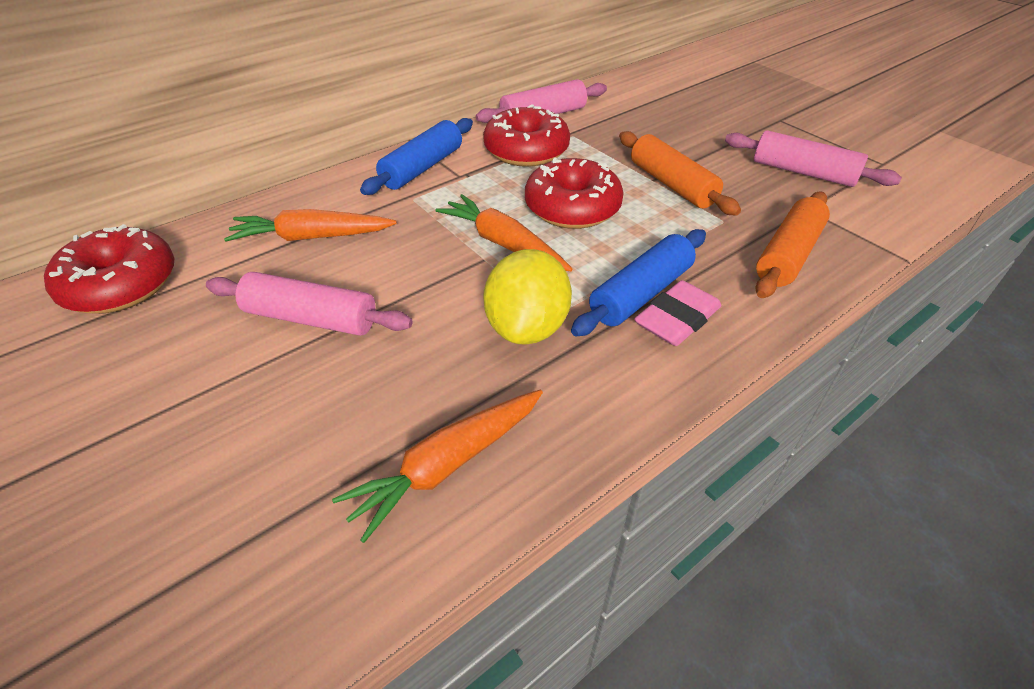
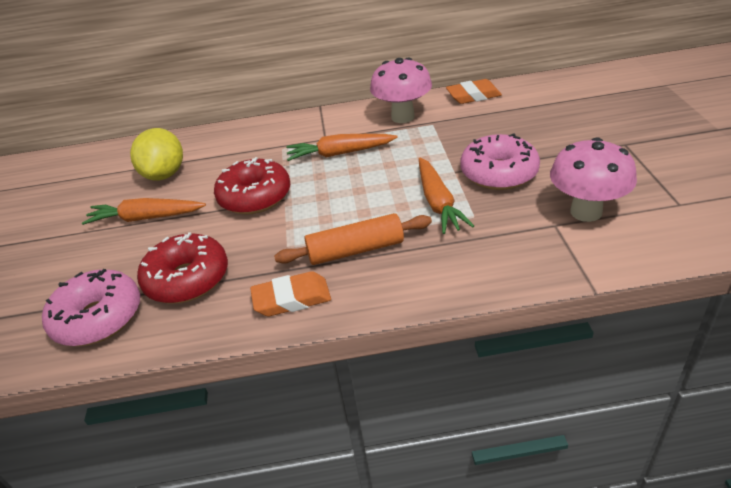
blue rolling pin: 2 -> 0
orange eraser: 0 -> 2
orange rolling pin: 2 -> 1
pink donut: 0 -> 2
pink eraser: 1 -> 0
pink mushroom: 0 -> 2
pink rolling pin: 3 -> 0
red donut: 3 -> 2

